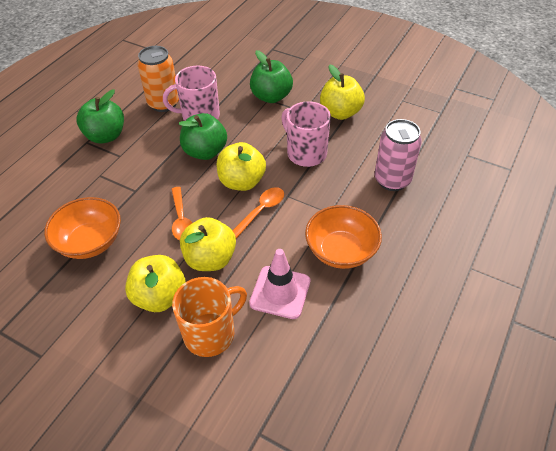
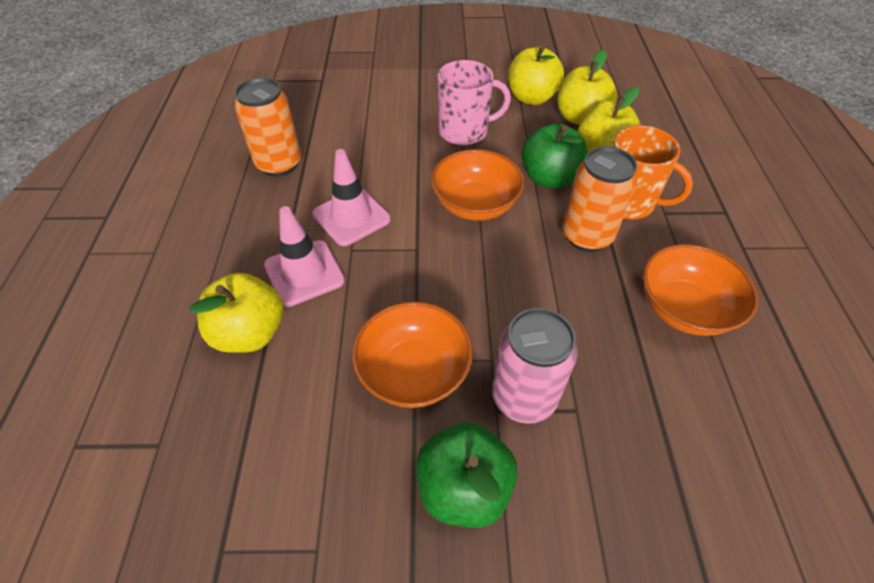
green apple: 3 -> 2
orange bowl: 2 -> 3
orange can: 1 -> 2
orange spoon: 2 -> 0
pink mug: 2 -> 1
pink traffic cone: 1 -> 2

